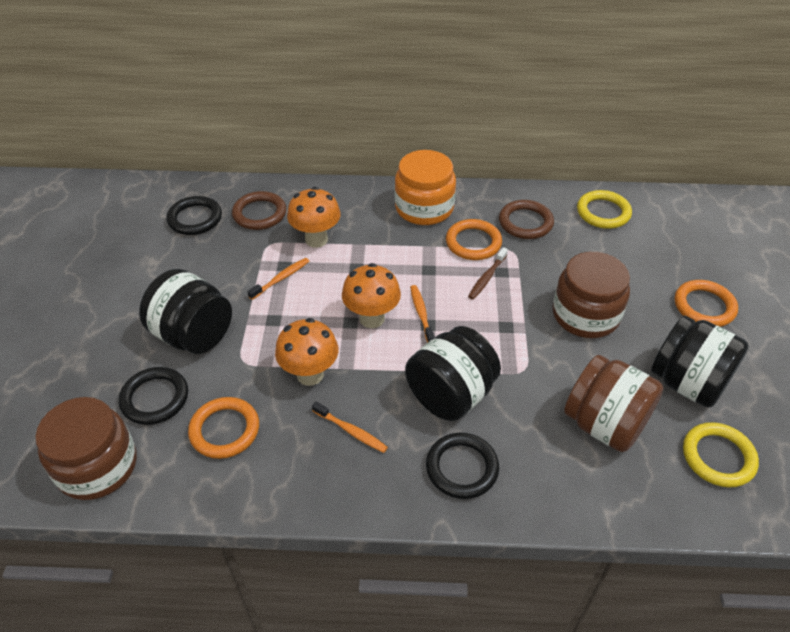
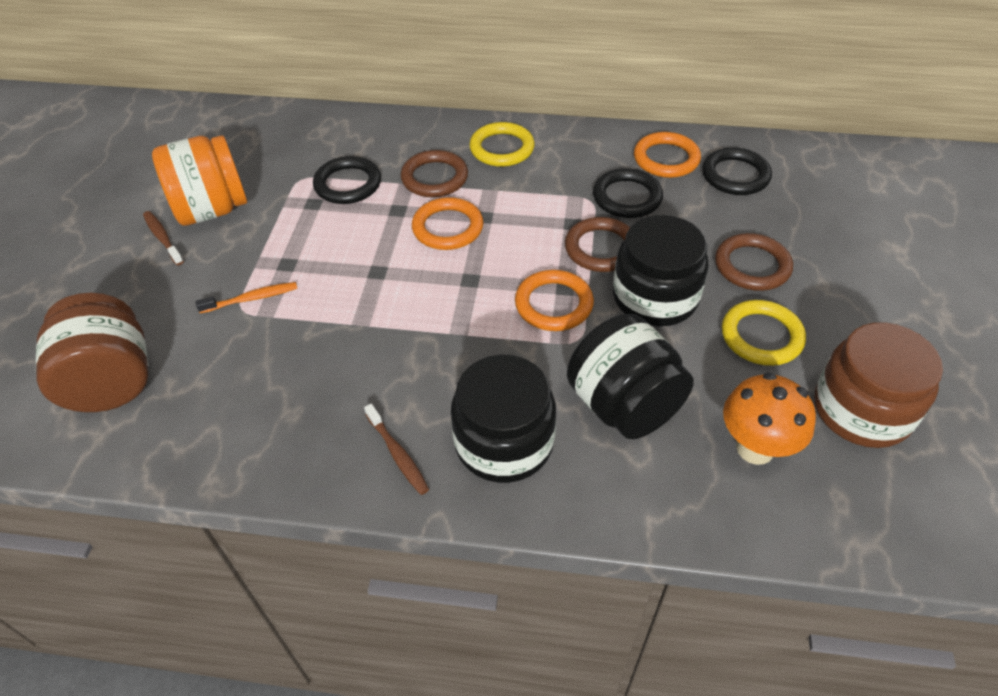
brown jar: 3 -> 2
brown ring: 2 -> 3
brown toothbrush: 1 -> 2
orange mushroom: 3 -> 1
orange toothbrush: 3 -> 1

